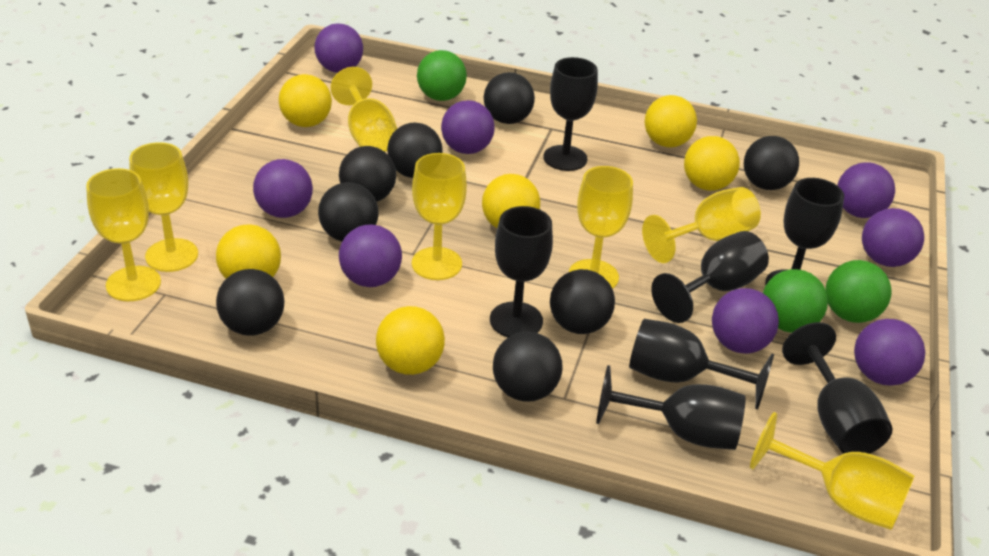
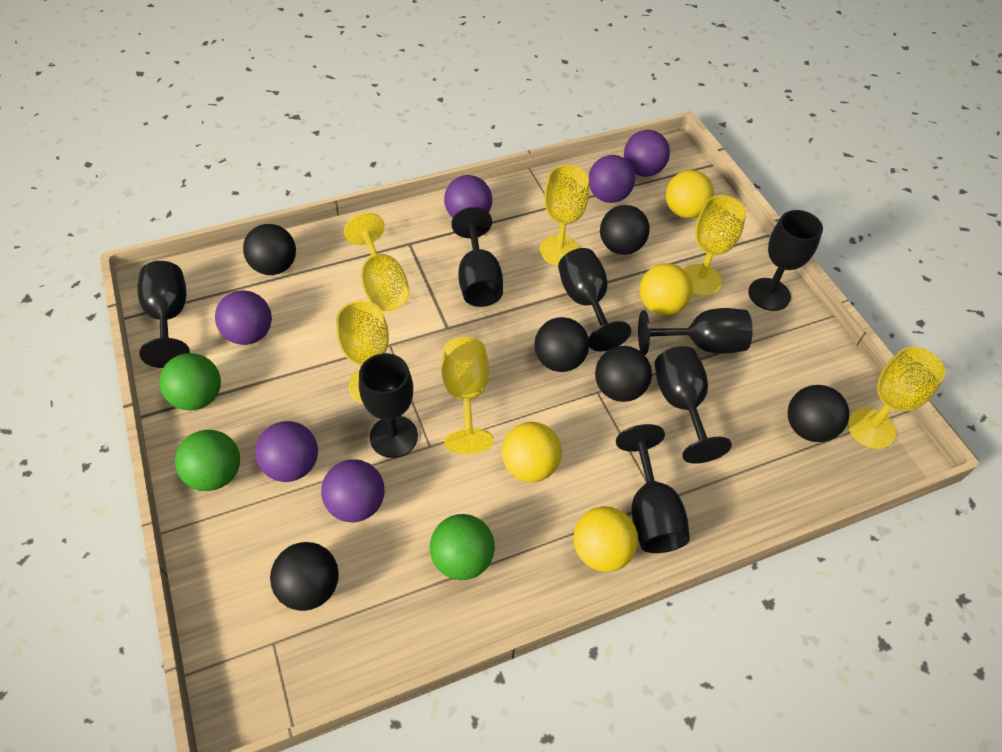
black ball: 8 -> 6
black goblet: 7 -> 8
purple ball: 8 -> 6
yellow ball: 6 -> 4
yellow goblet: 7 -> 6

